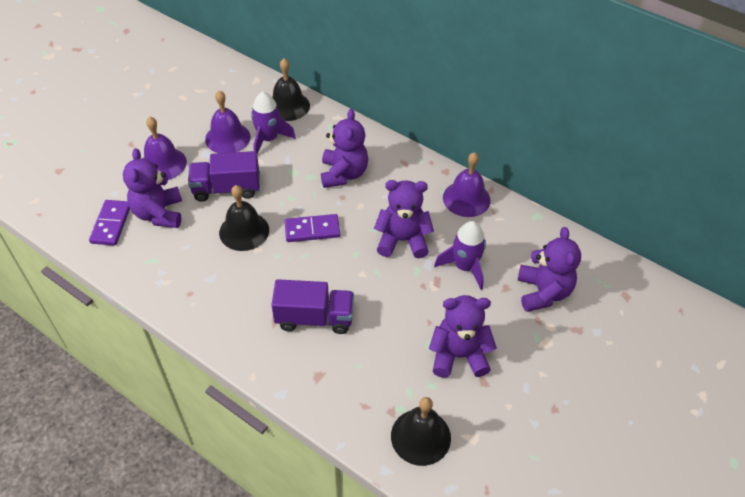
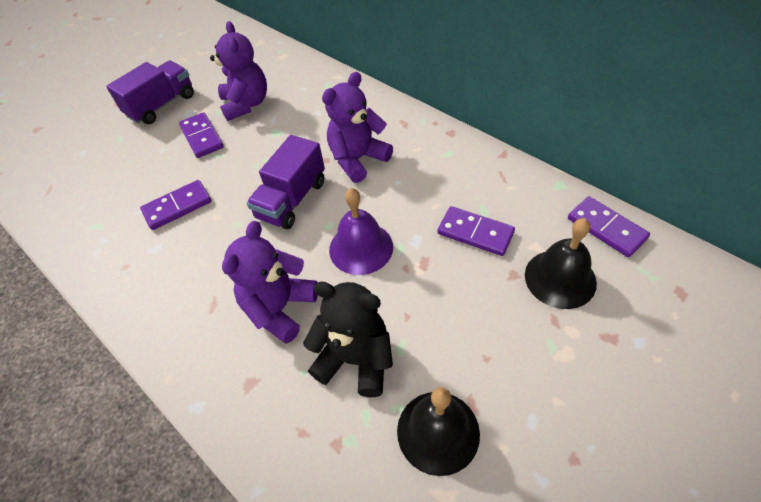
black bell: 3 -> 2
black teddy bear: 0 -> 1
purple bell: 3 -> 1
purple domino: 2 -> 4
purple rocket: 2 -> 0
purple teddy bear: 5 -> 3

